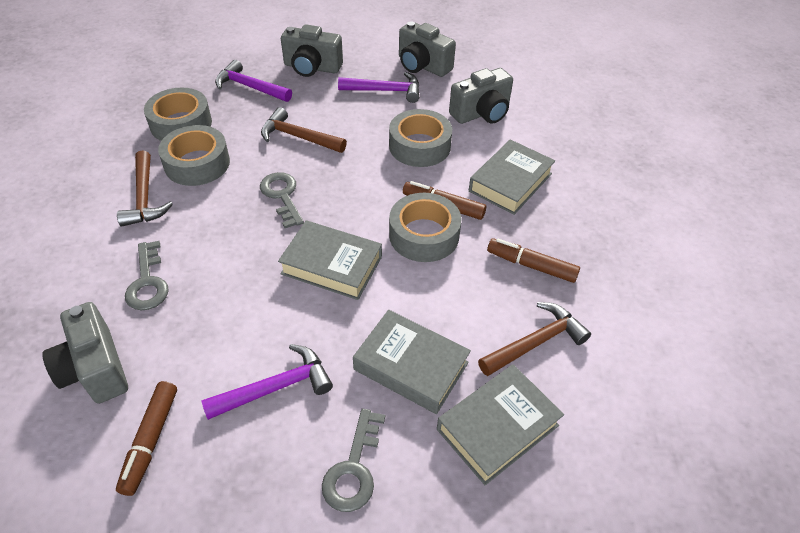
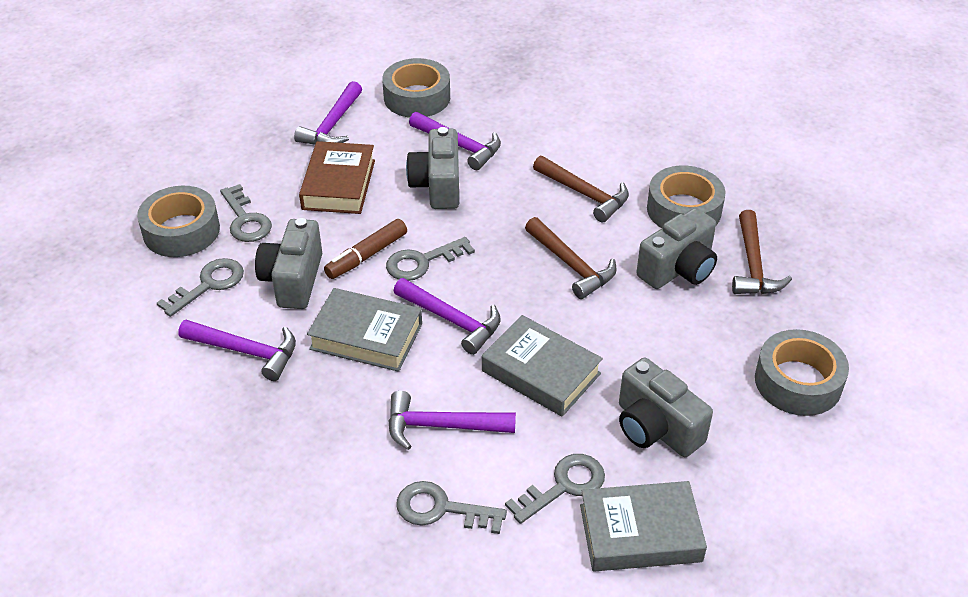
brown book: 0 -> 1
brown marker: 3 -> 1
grey book: 4 -> 3
grey key: 3 -> 5
purple hammer: 3 -> 5

